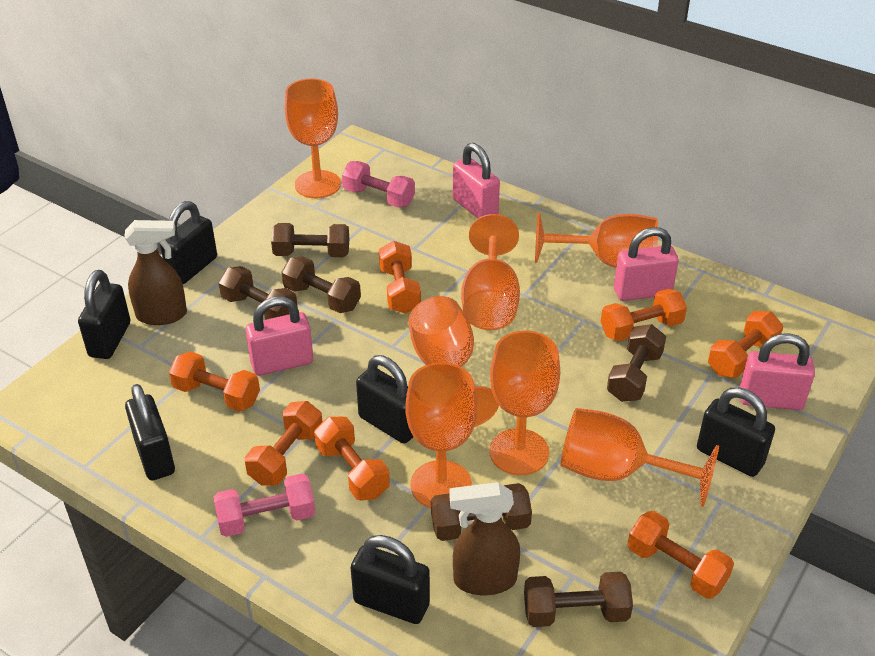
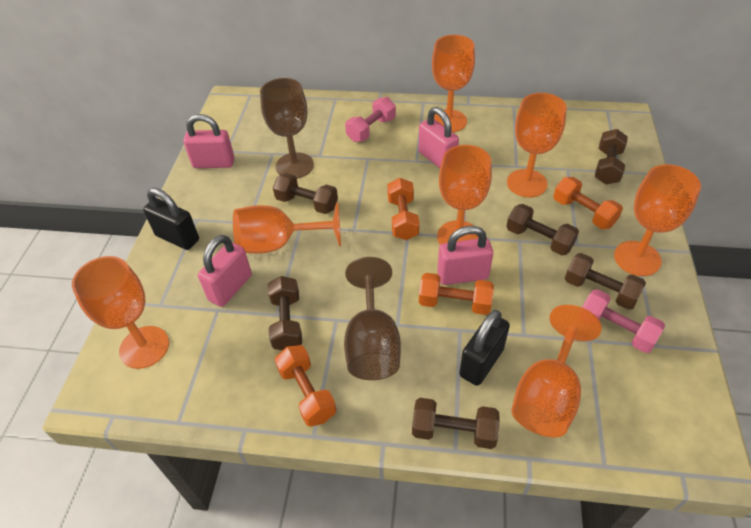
black padlock: 6 -> 2
brown goblet: 0 -> 2
brown spray bottle: 2 -> 0
orange dumbbell: 7 -> 4

